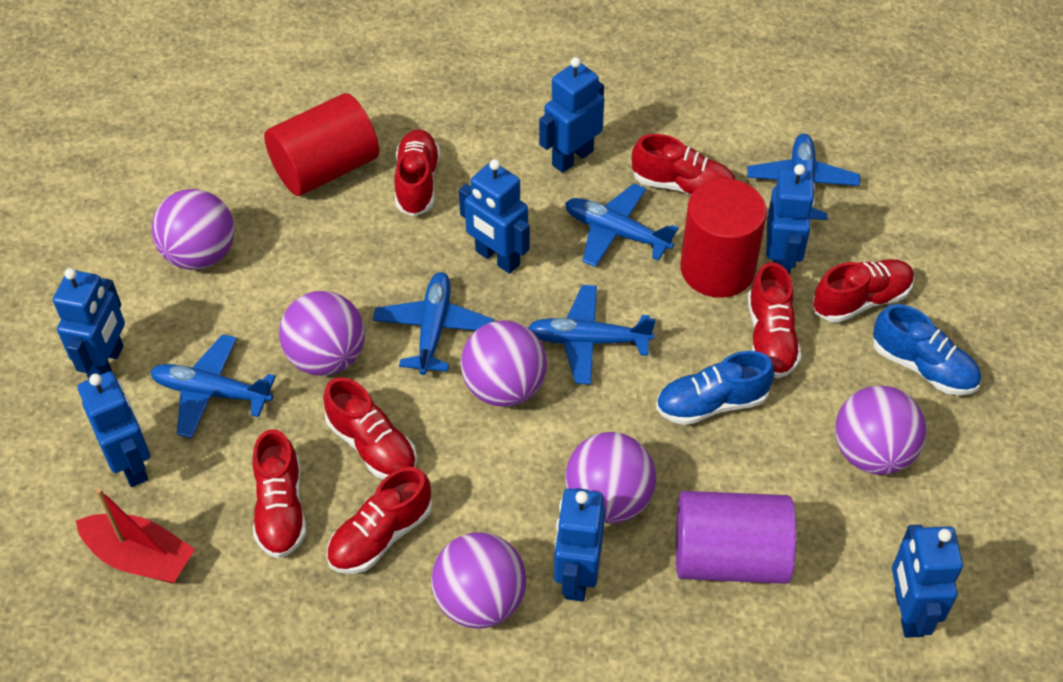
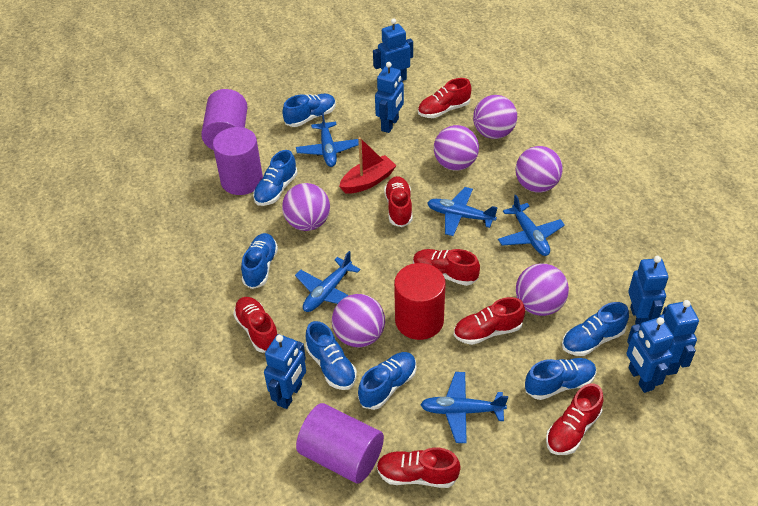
blue robot: 7 -> 6
blue shoe: 2 -> 7
purple cylinder: 1 -> 3
red cylinder: 2 -> 1

